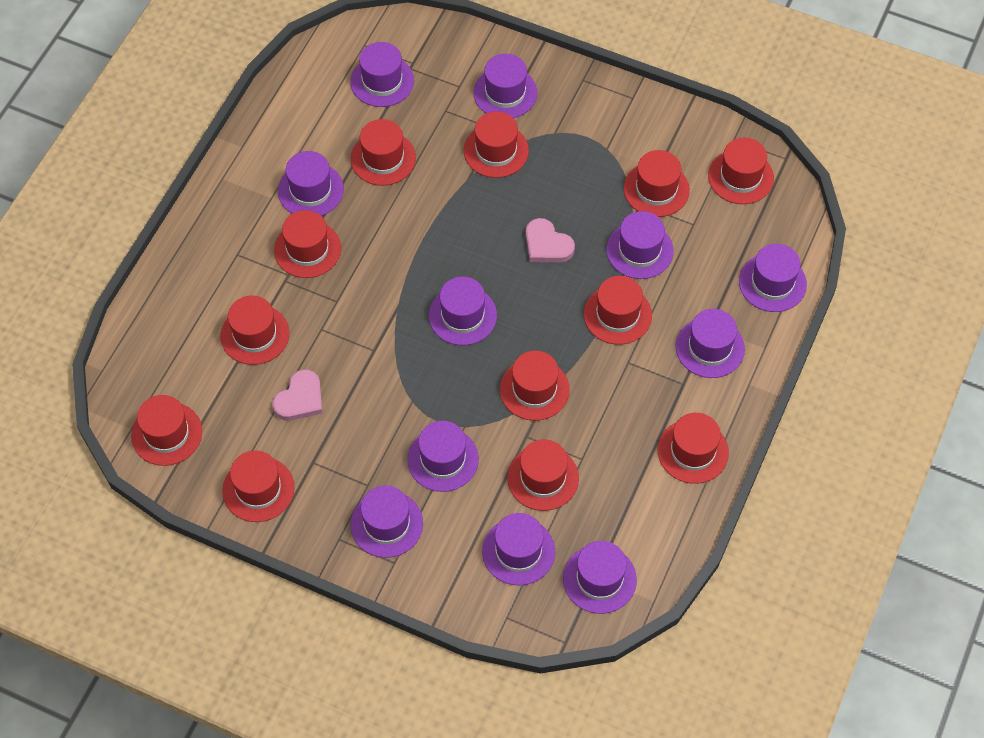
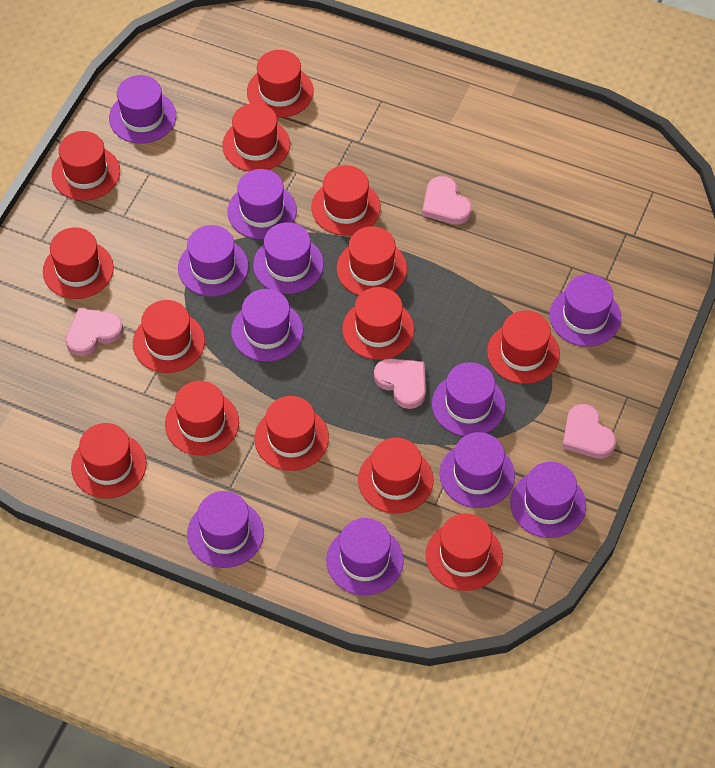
pink heart: 2 -> 4
red hat: 12 -> 14

